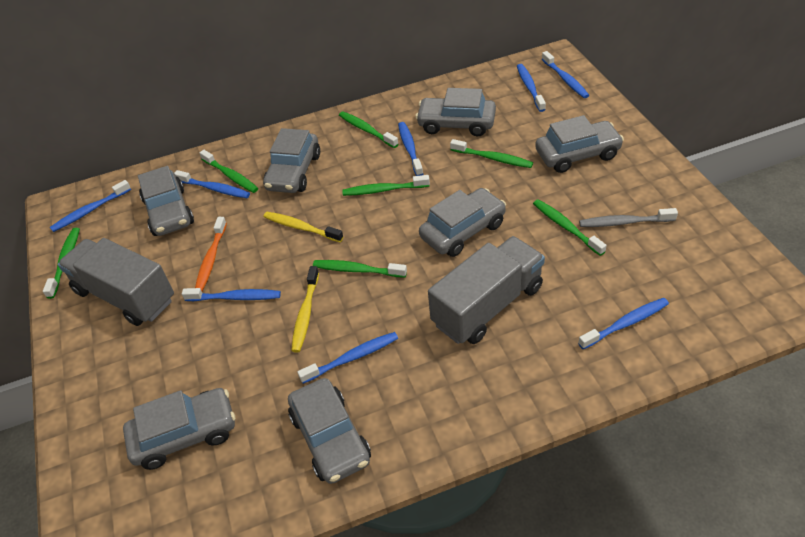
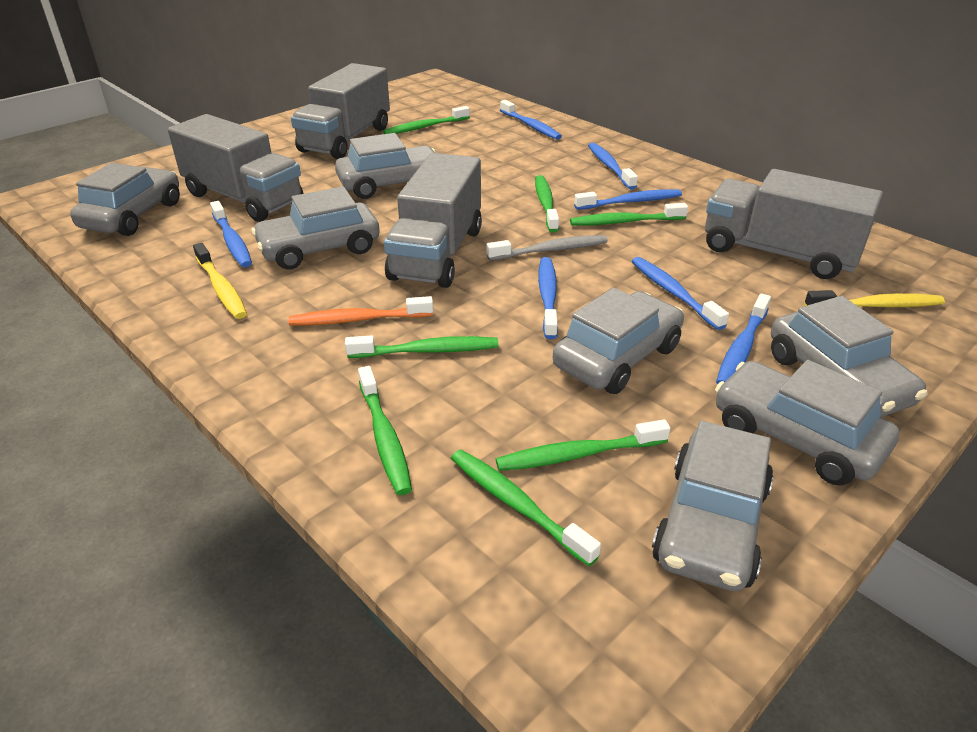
blue toothbrush: 8 -> 7
grey truck: 2 -> 4

